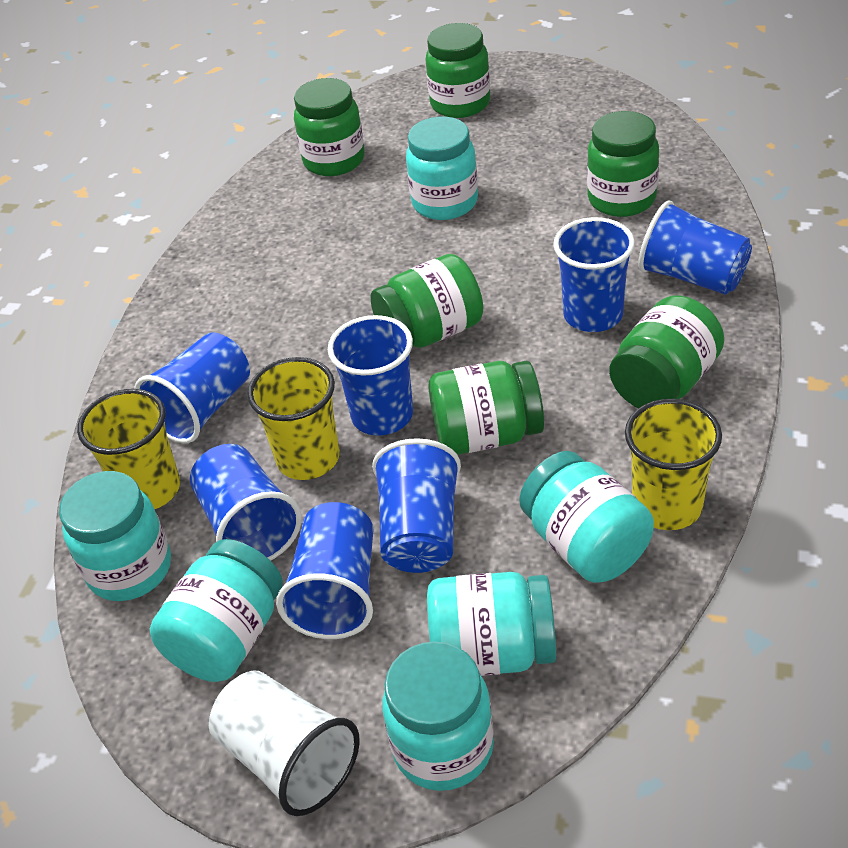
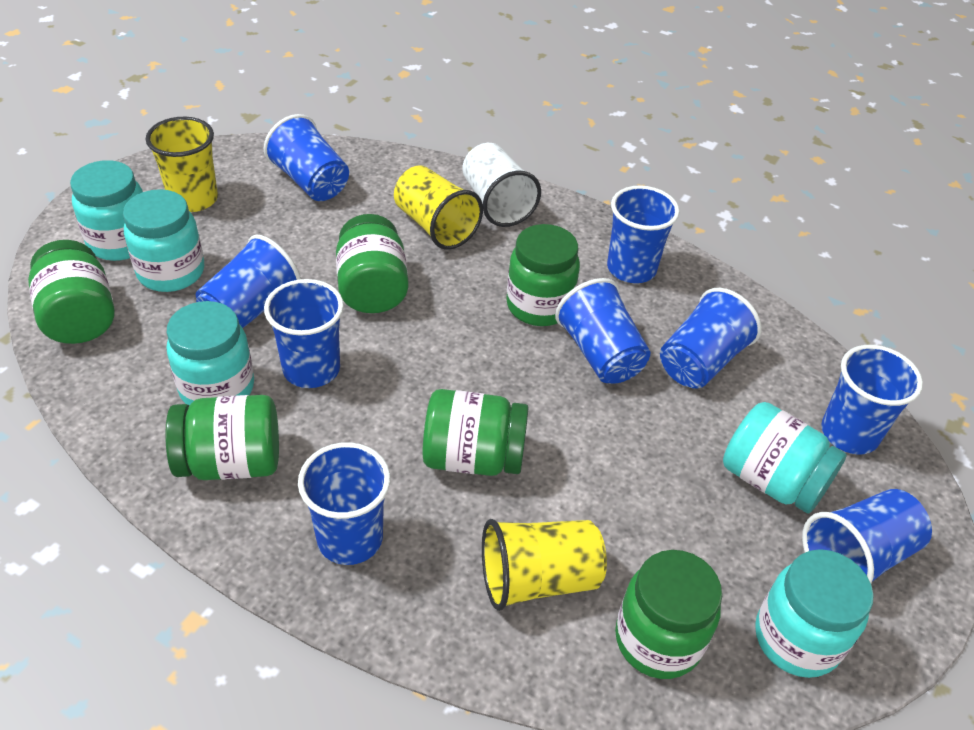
blue cup: 7 -> 9
turquoise jar: 6 -> 5

